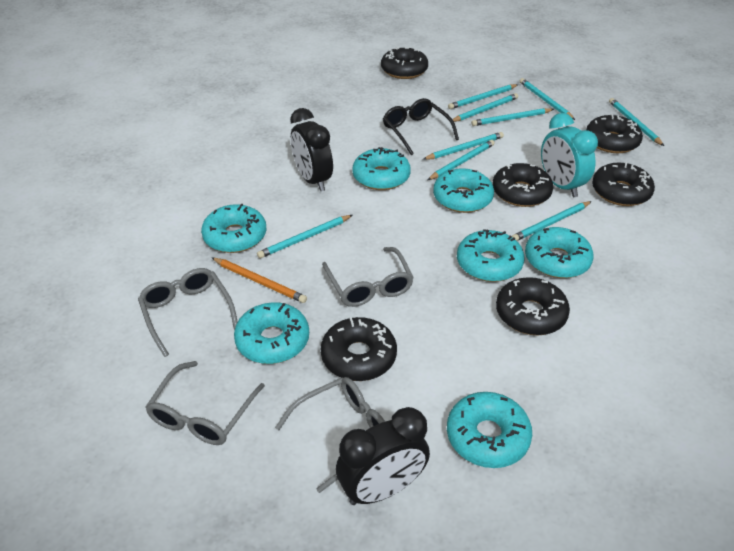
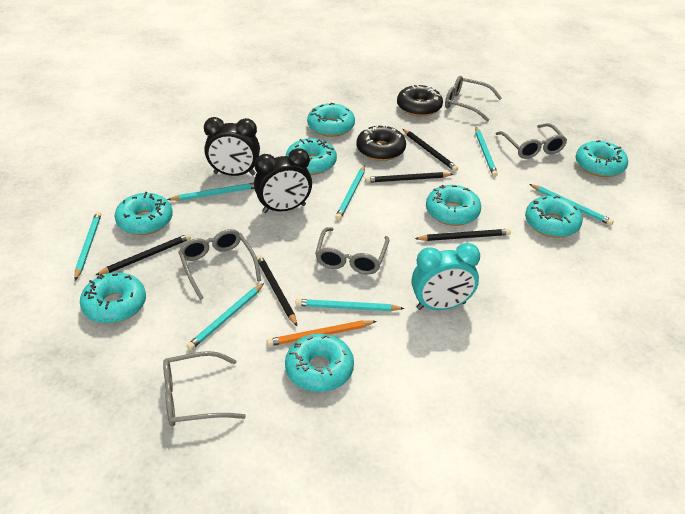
black donut: 6 -> 2
black glasses: 1 -> 0
black pencil: 0 -> 5
grey glasses: 4 -> 5
turquoise donut: 7 -> 8
turquoise pencil: 9 -> 7

